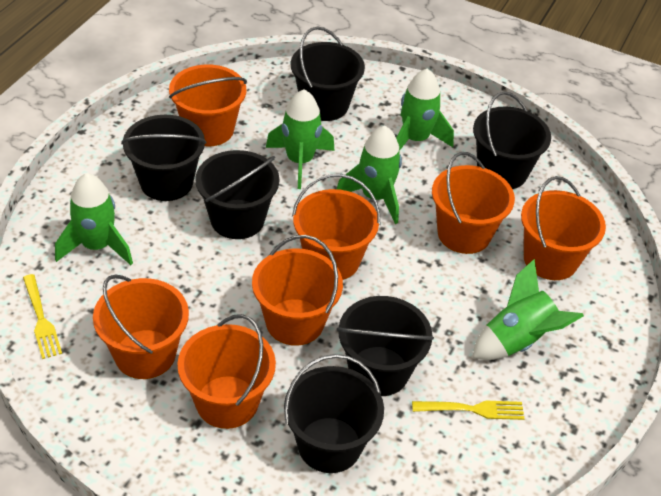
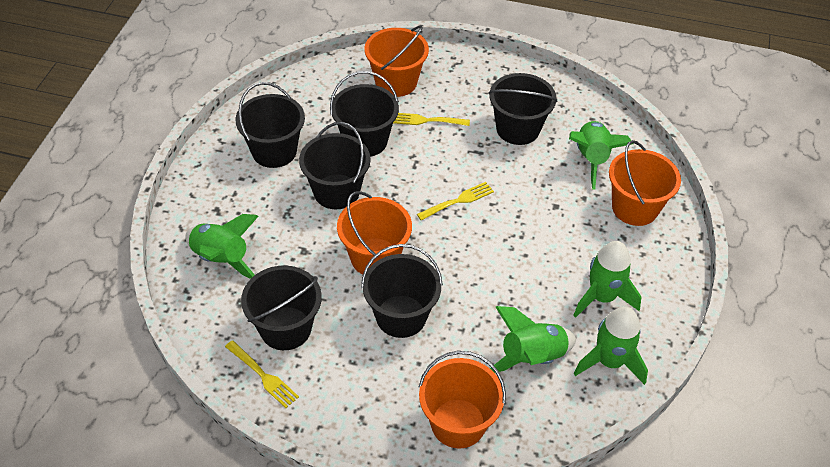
orange bucket: 7 -> 4
yellow fork: 2 -> 3

